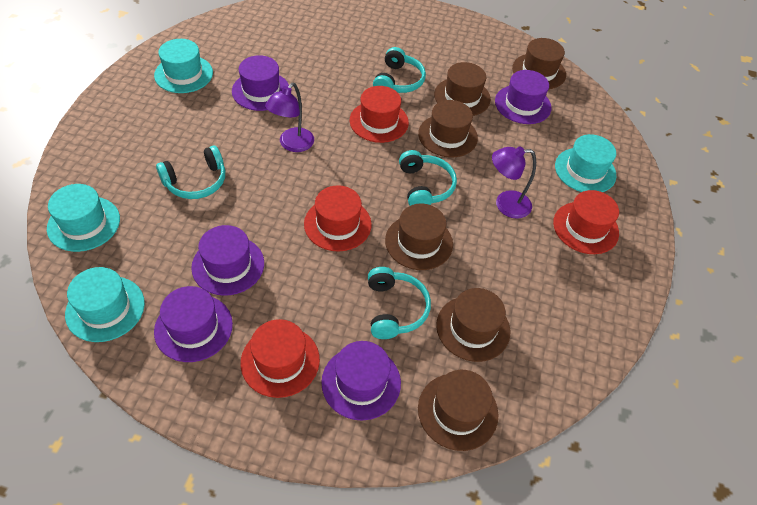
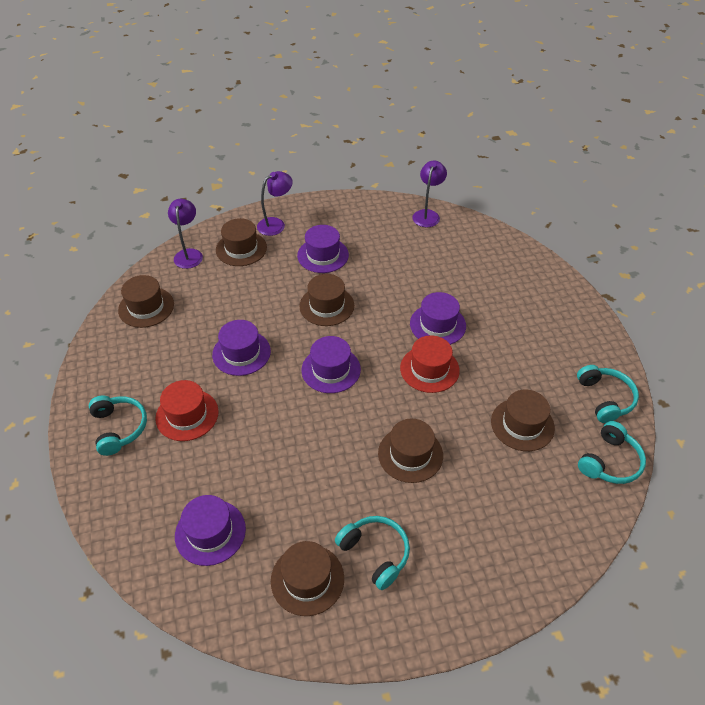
purple lamp: 2 -> 3
red hat: 4 -> 2
turquoise hat: 4 -> 0

